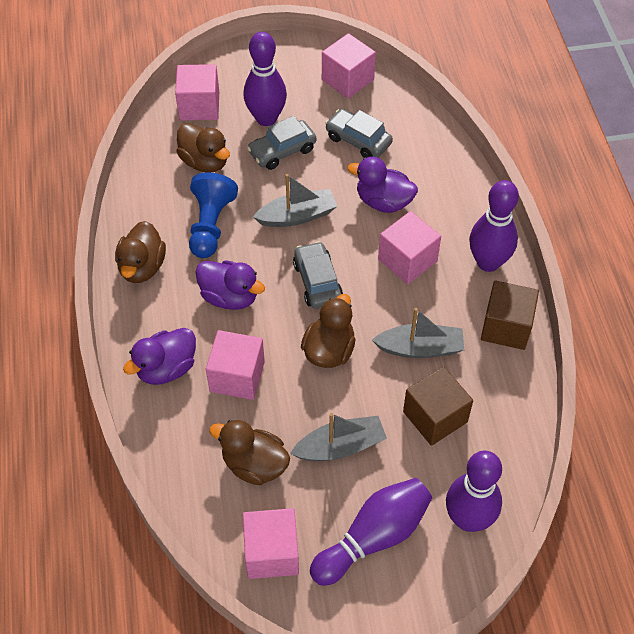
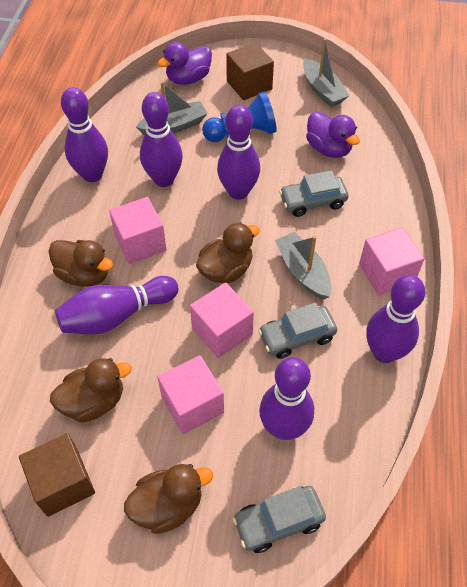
pink cube: 5 -> 4
purple bowling pin: 4 -> 6
purple duck: 3 -> 2

